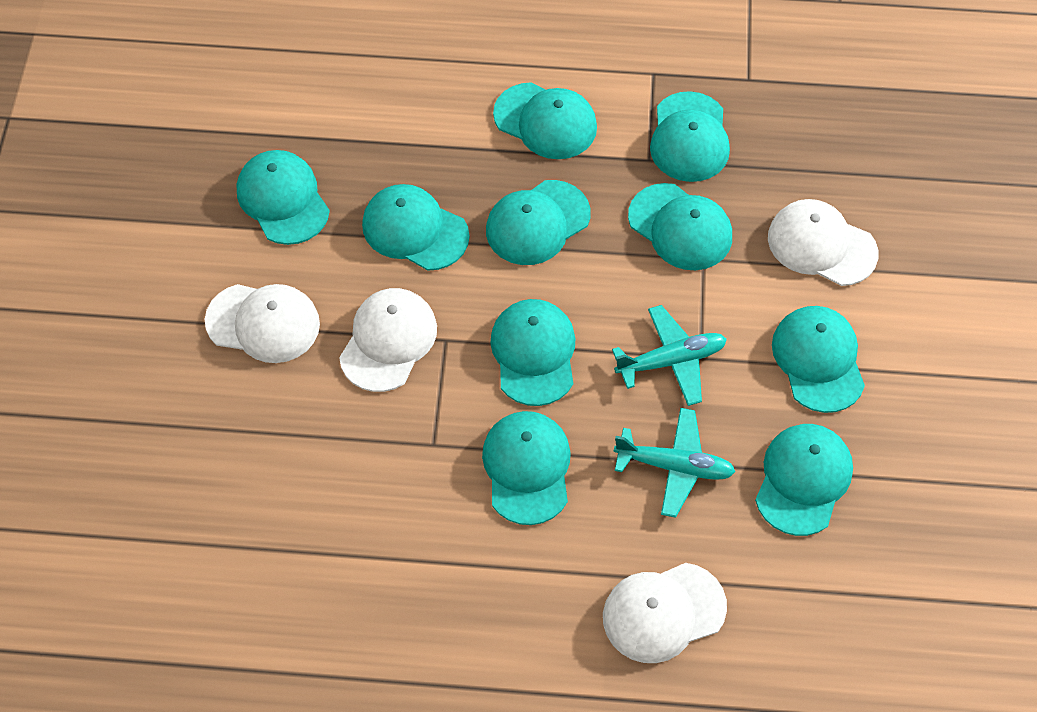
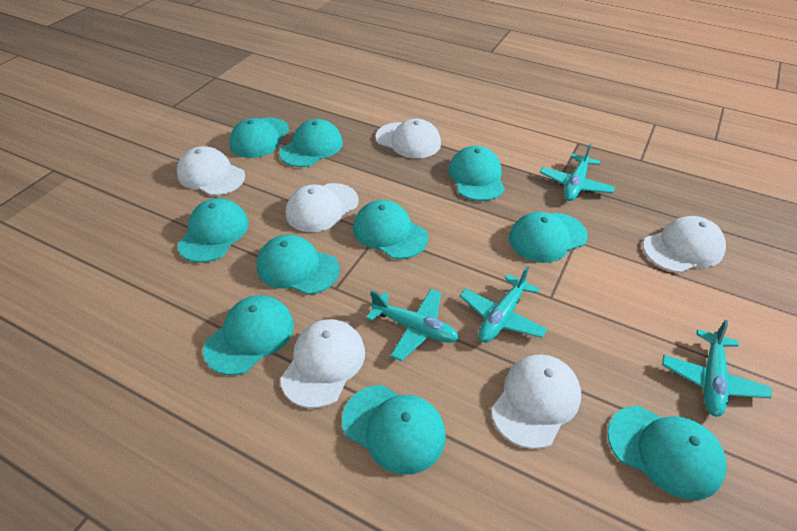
turquoise plane: 2 -> 4
white cap: 4 -> 6

